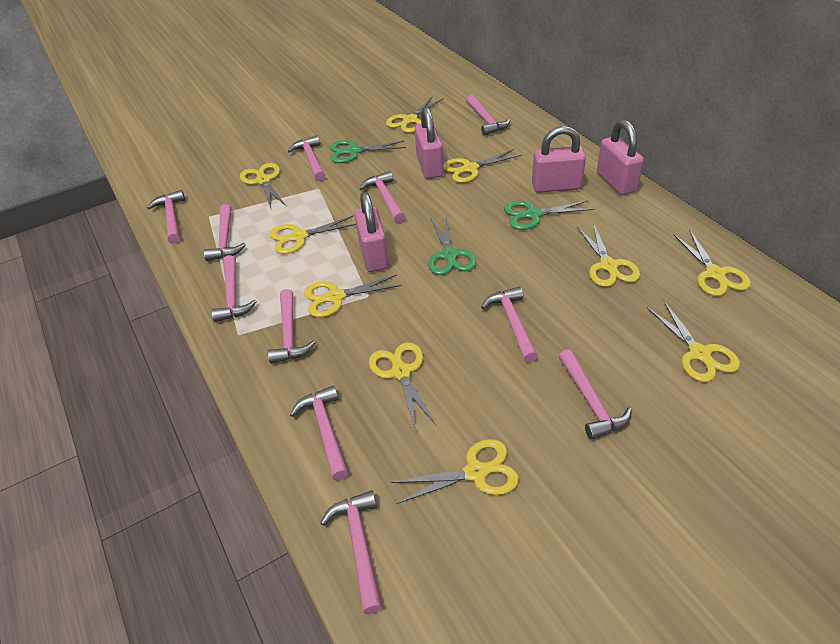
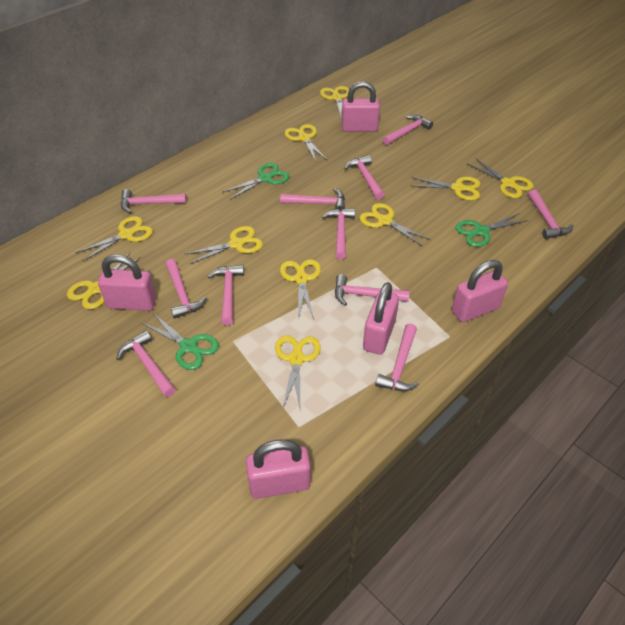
pink padlock: 4 -> 5

